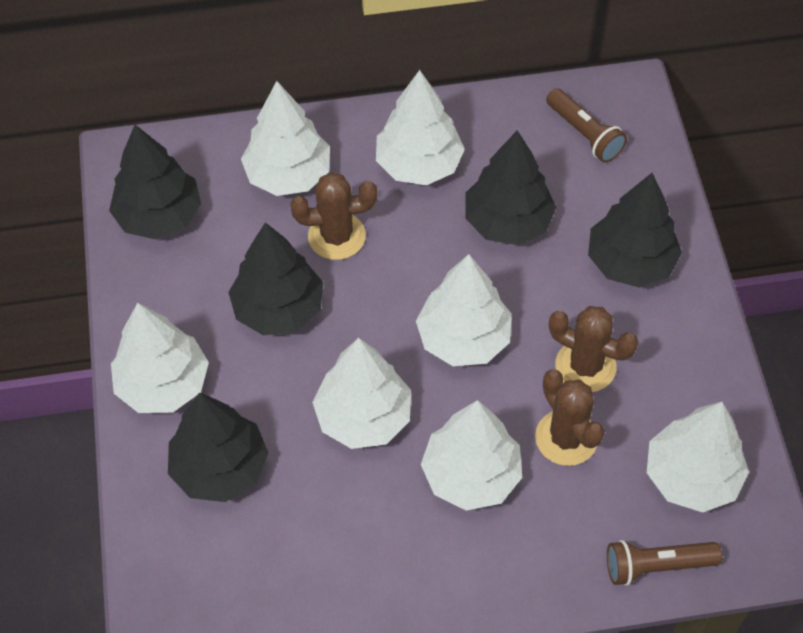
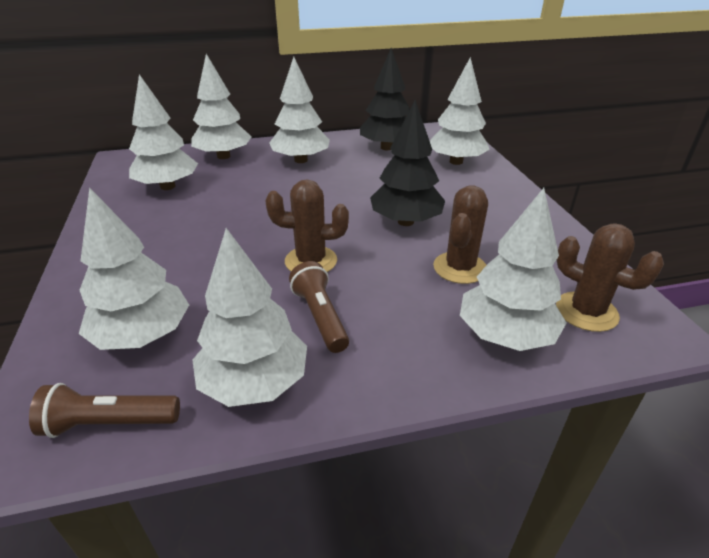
black tree: 5 -> 2

